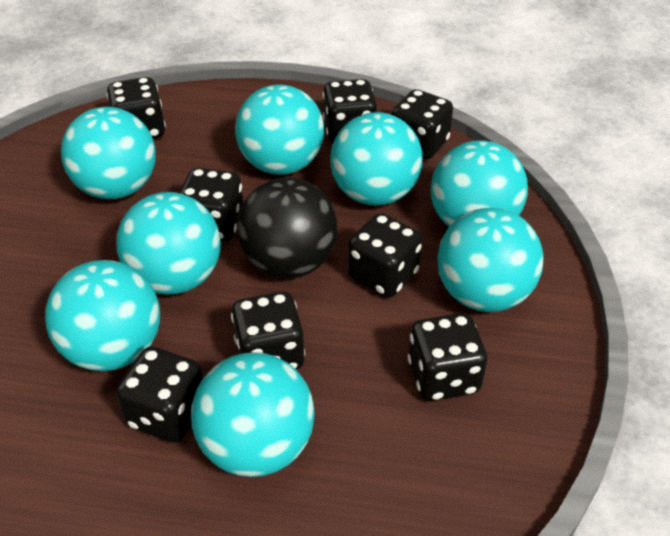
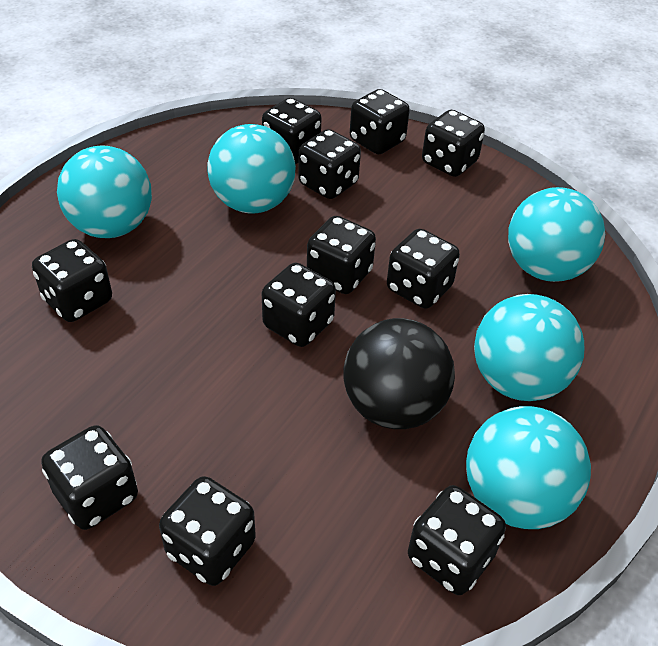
black dice: 8 -> 11
turquoise ball: 8 -> 5

